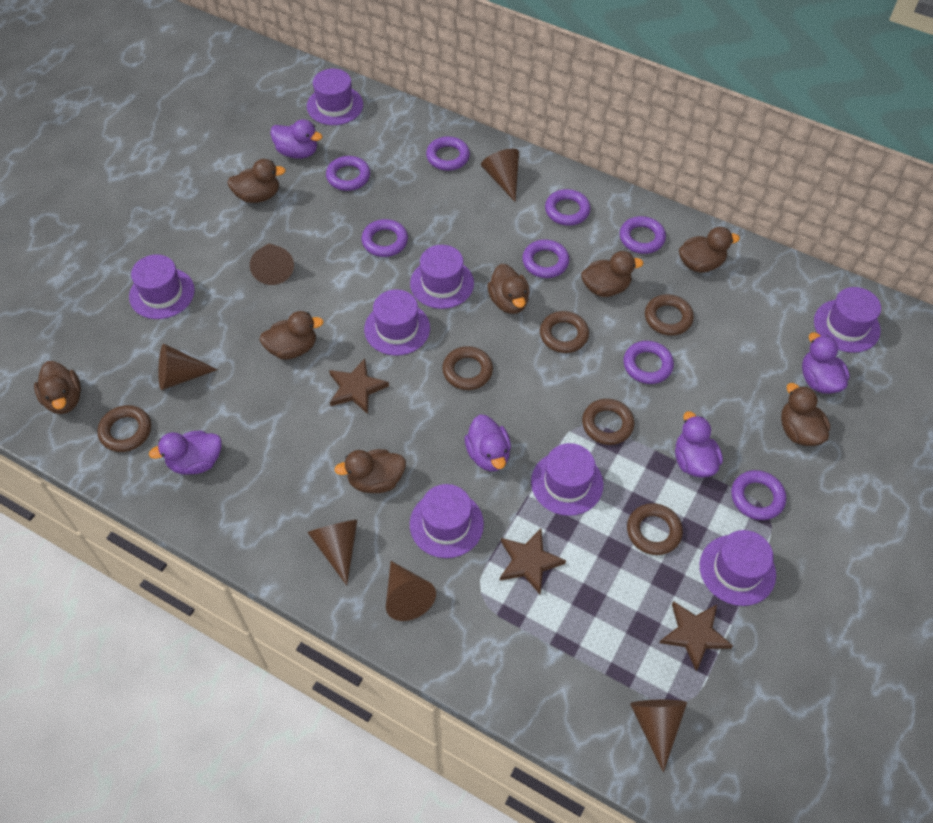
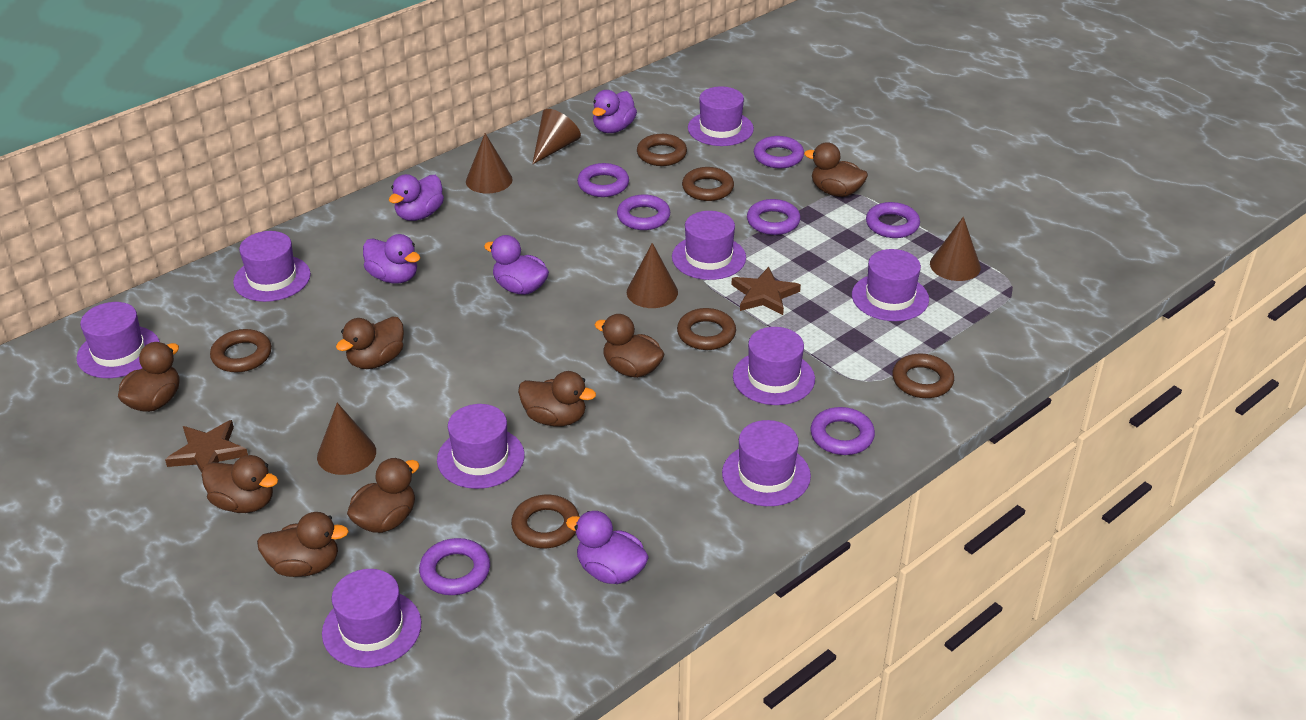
brown cone: 6 -> 5
brown star: 3 -> 2
purple hat: 8 -> 9
purple ring: 8 -> 7

